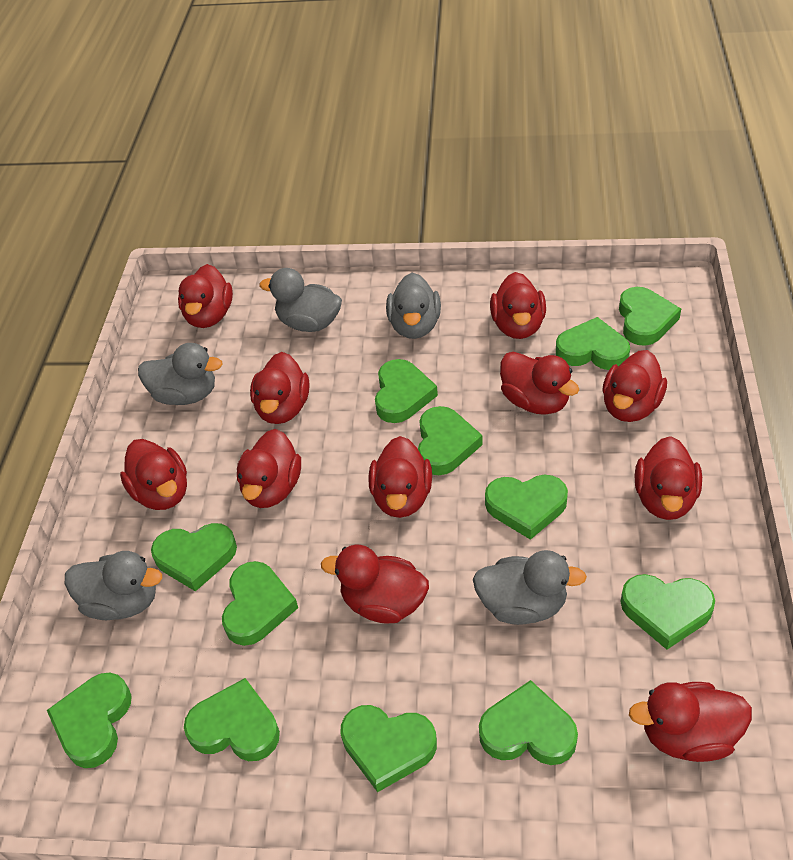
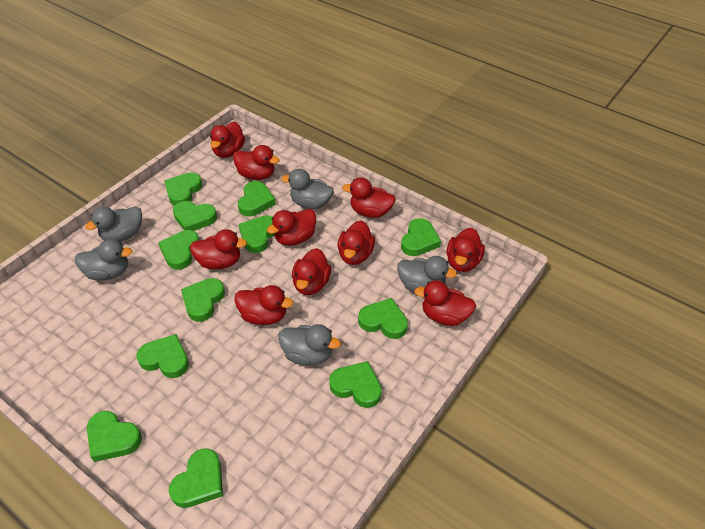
red duck: 11 -> 10

